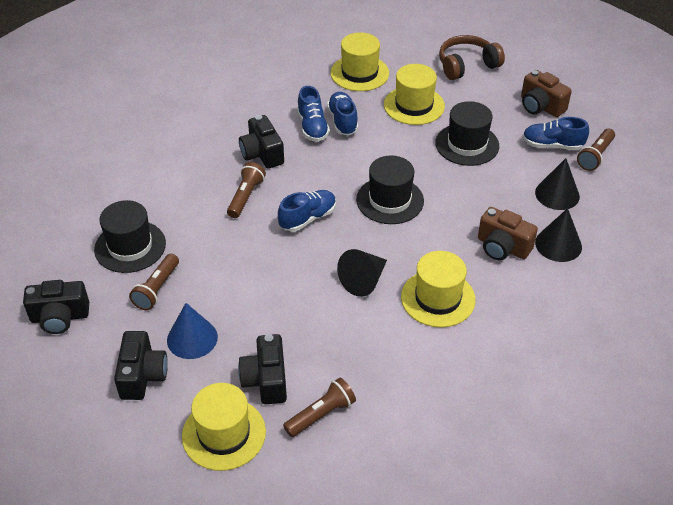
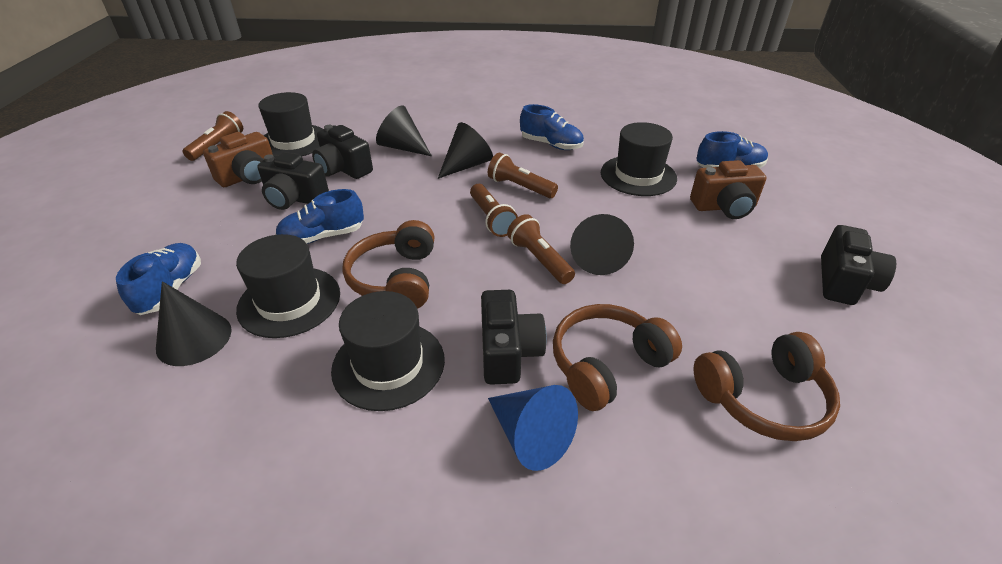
black cone: 3 -> 4
black hat: 3 -> 4
brown headphones: 1 -> 3
yellow hat: 4 -> 0

